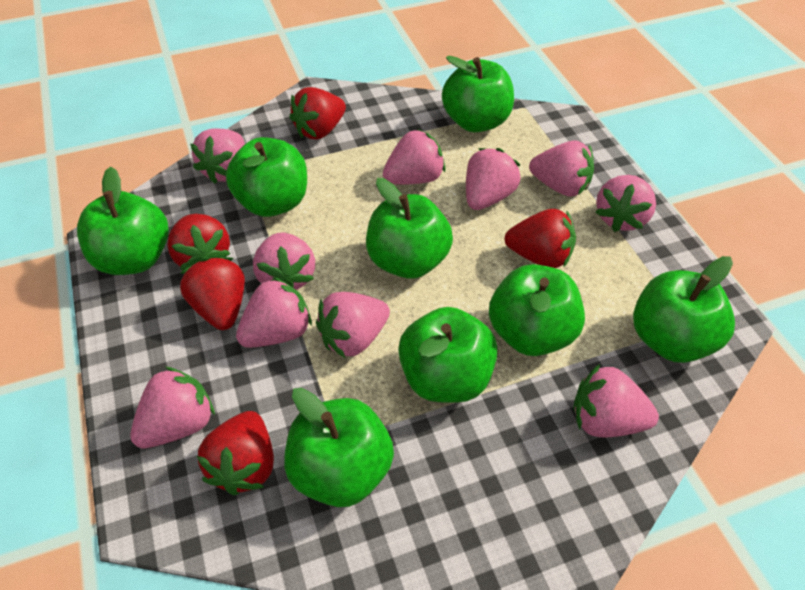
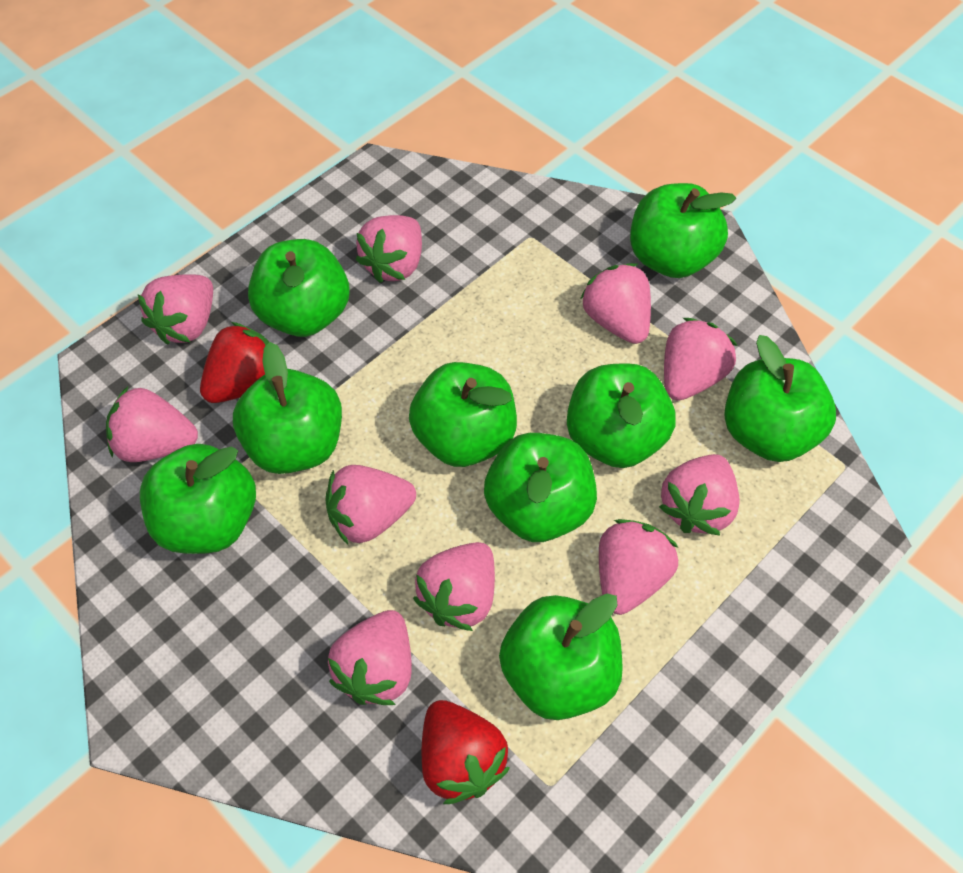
green apple: 8 -> 9
red strawberry: 5 -> 2

